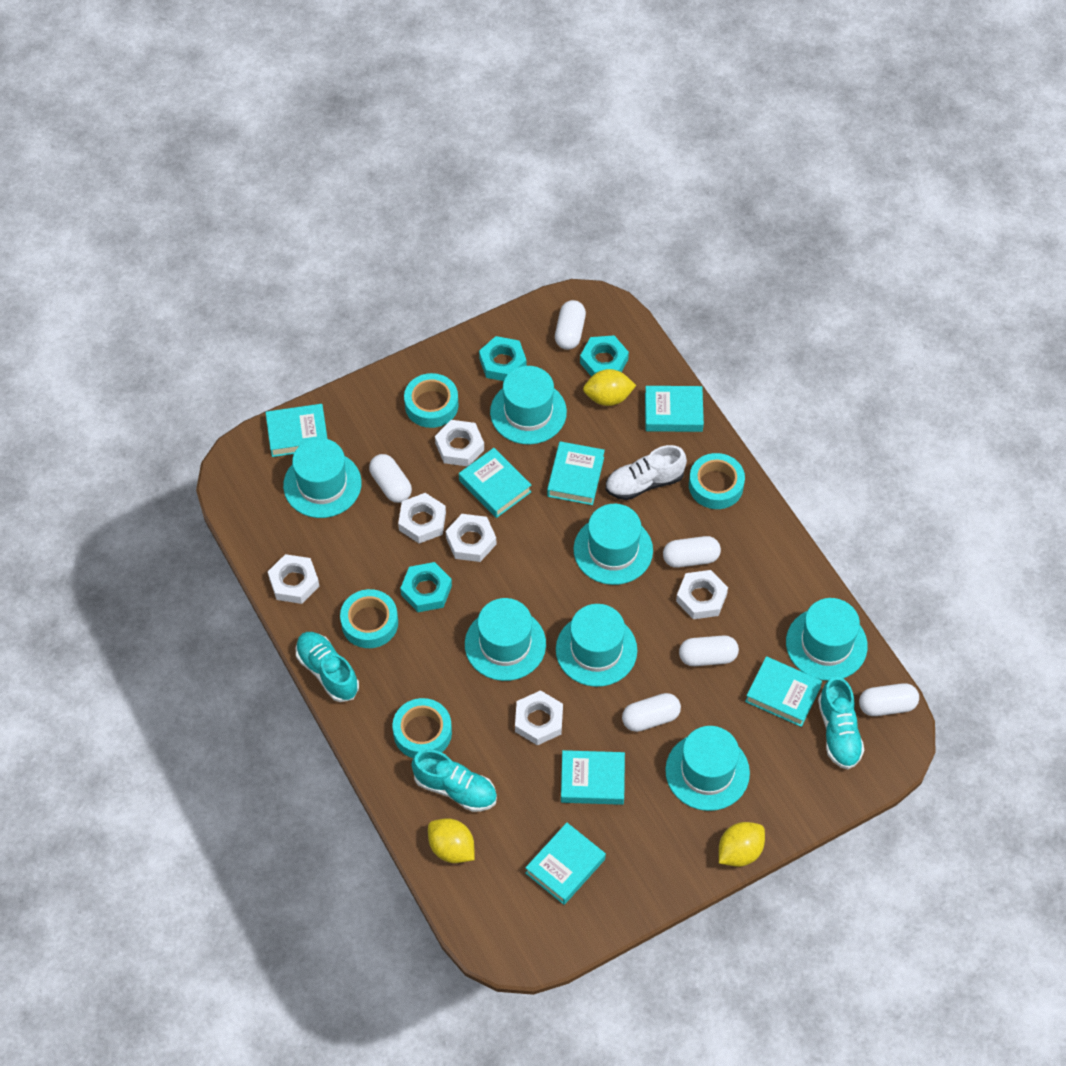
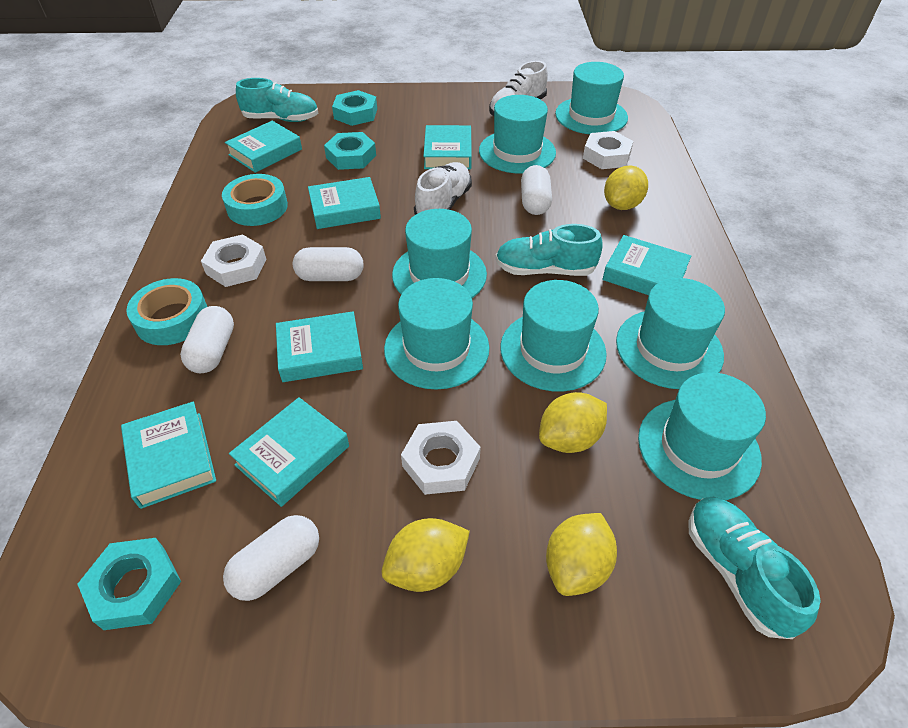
turquoise tape: 4 -> 2
white capsule: 6 -> 4
white nut: 6 -> 3
white shoe: 1 -> 2
yellow lemon: 3 -> 4

